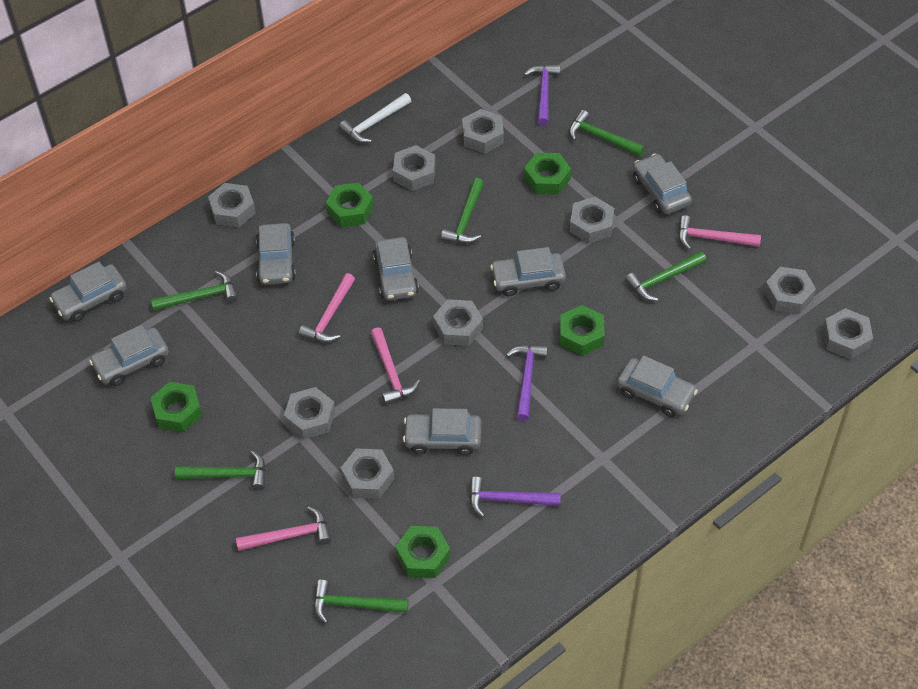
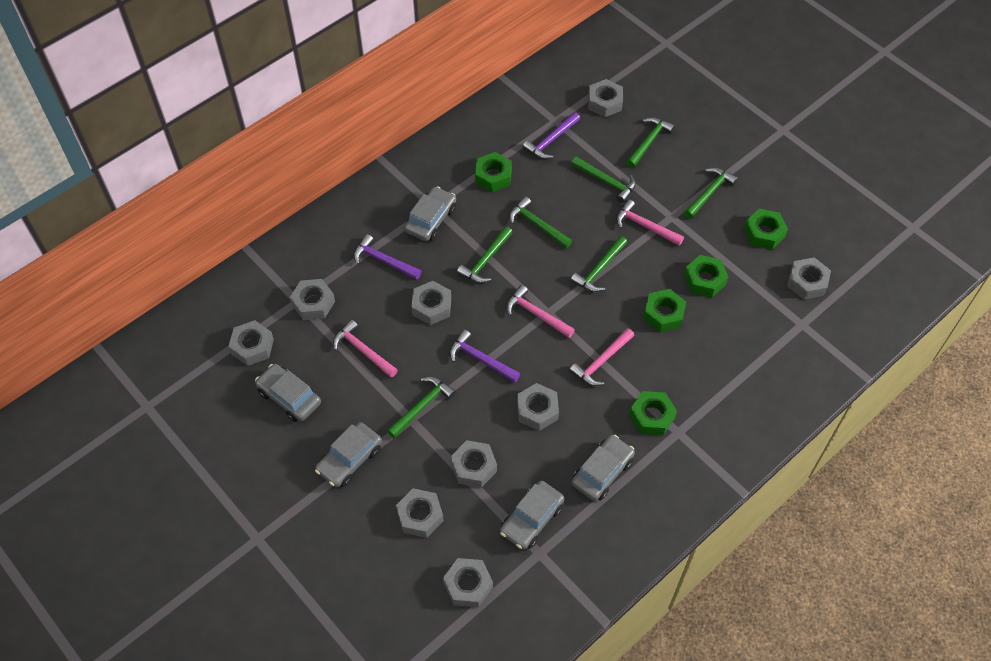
green hammer: 6 -> 7
grey car: 8 -> 5
white hammer: 1 -> 0

